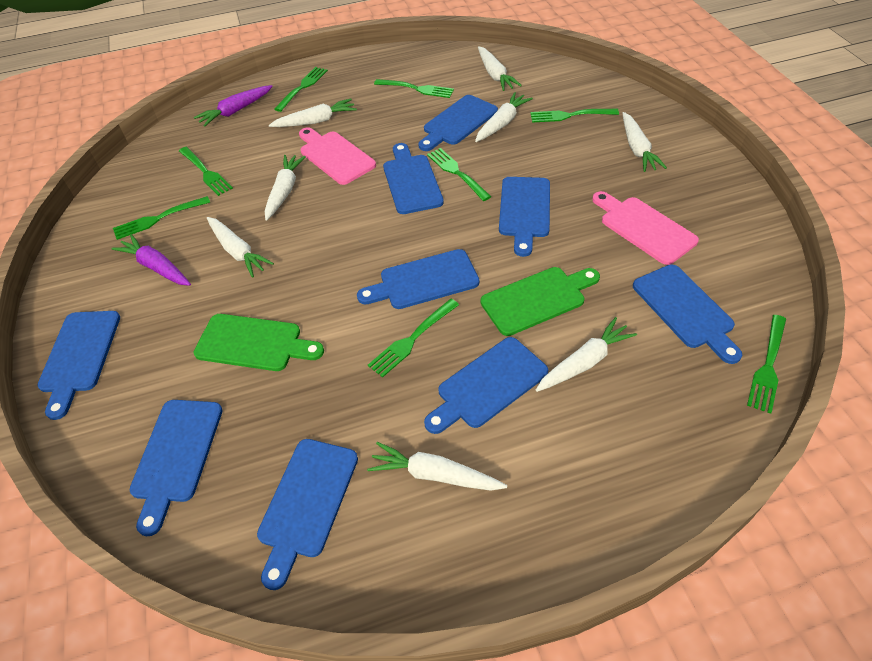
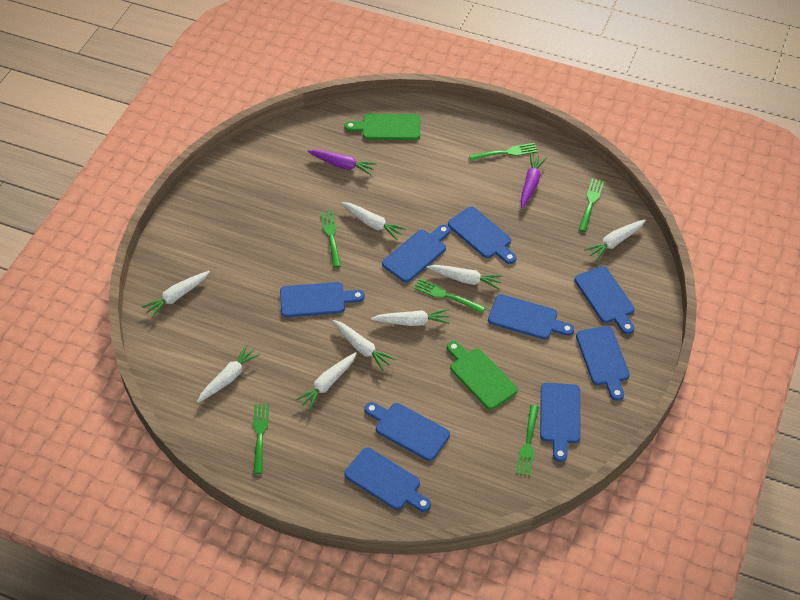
green fork: 8 -> 6
pink cutting board: 2 -> 0

